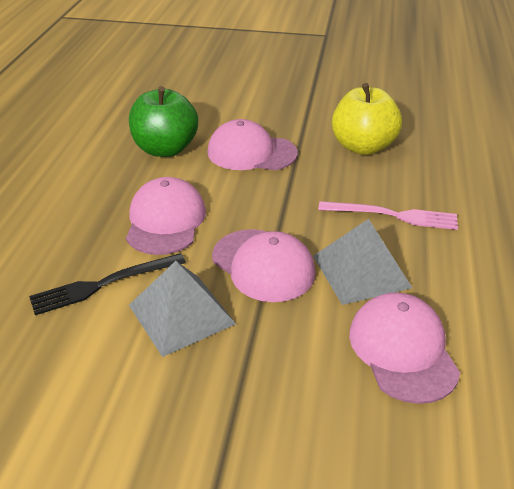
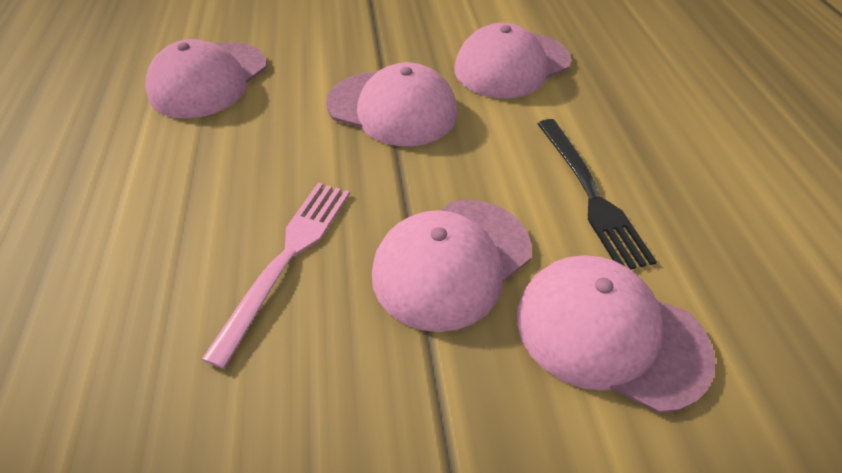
green apple: 1 -> 0
grey pyramid: 2 -> 0
pink cap: 4 -> 5
yellow apple: 1 -> 0

